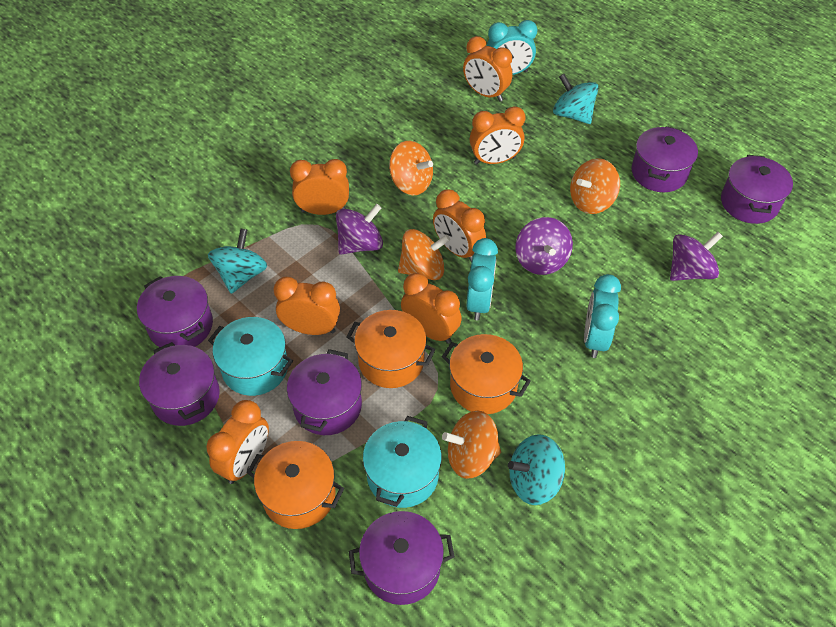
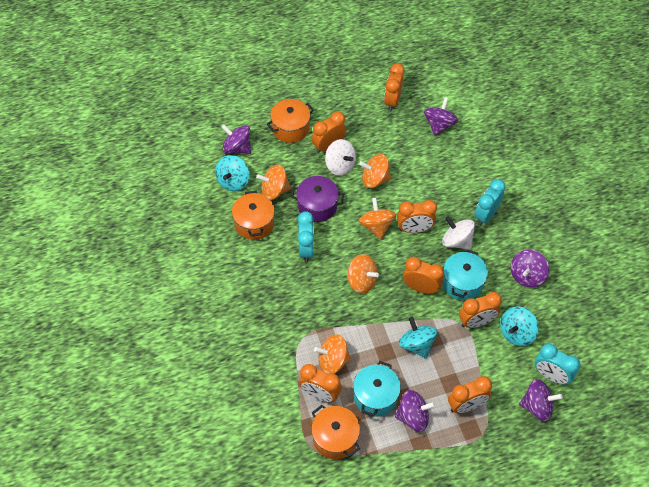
orange spinning top: 4 -> 5
purple pot: 6 -> 1
purple spinning top: 3 -> 5
white spinning top: 0 -> 2

